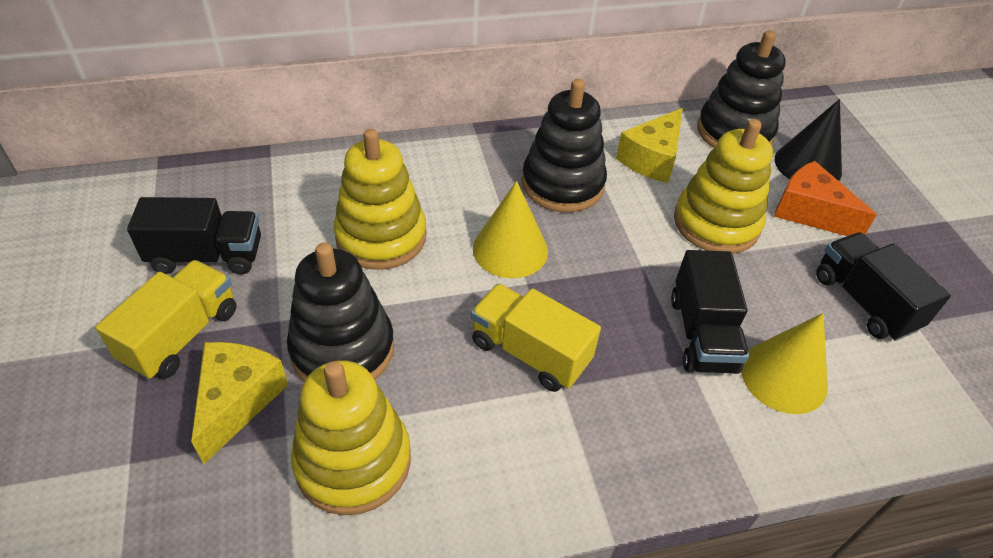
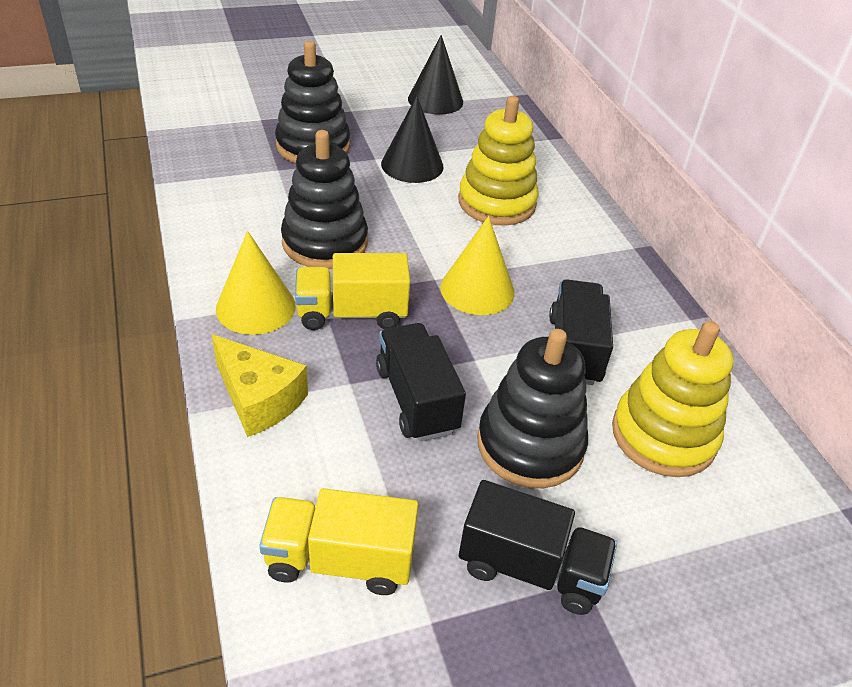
black cone: 1 -> 2
orange cheese: 1 -> 0
yellow cheese: 2 -> 1
yellow stacking toy: 3 -> 2

